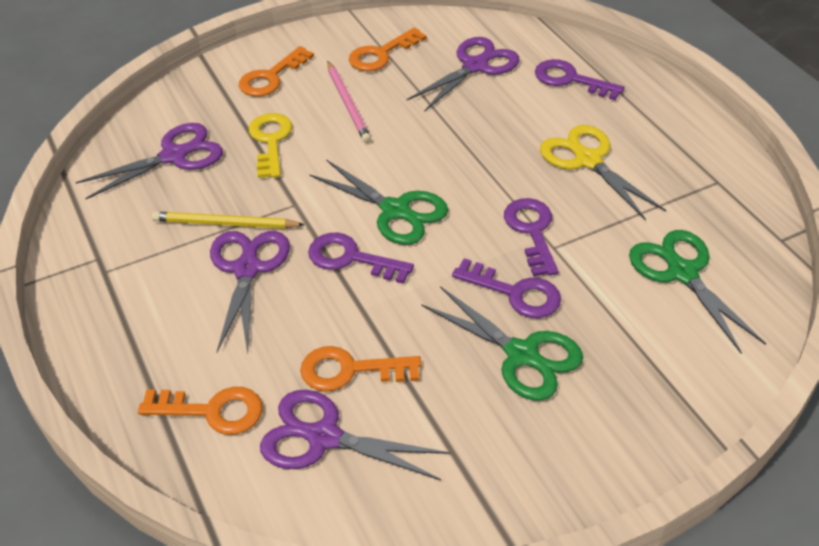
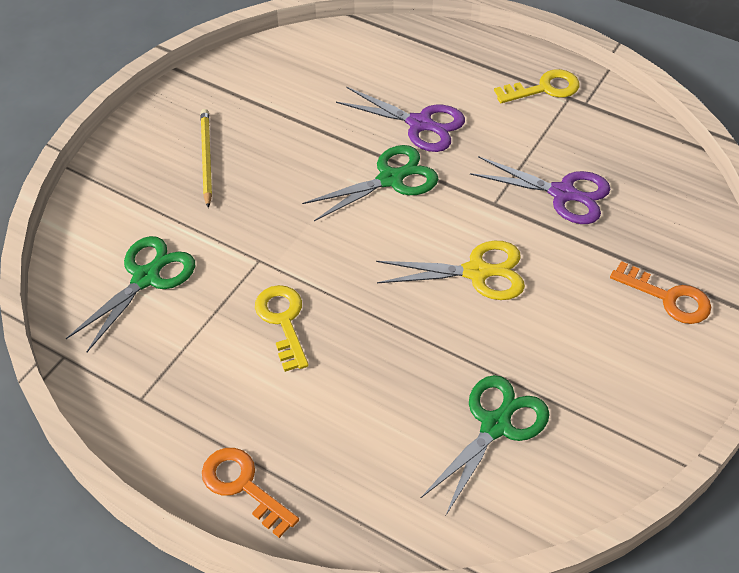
orange key: 4 -> 2
pink pencil: 1 -> 0
purple key: 4 -> 0
purple scissors: 4 -> 2
yellow key: 1 -> 2

